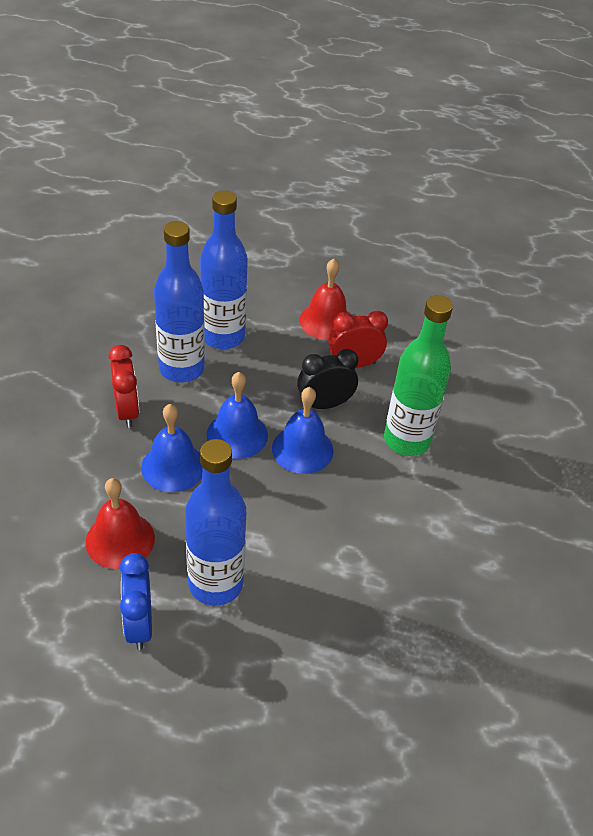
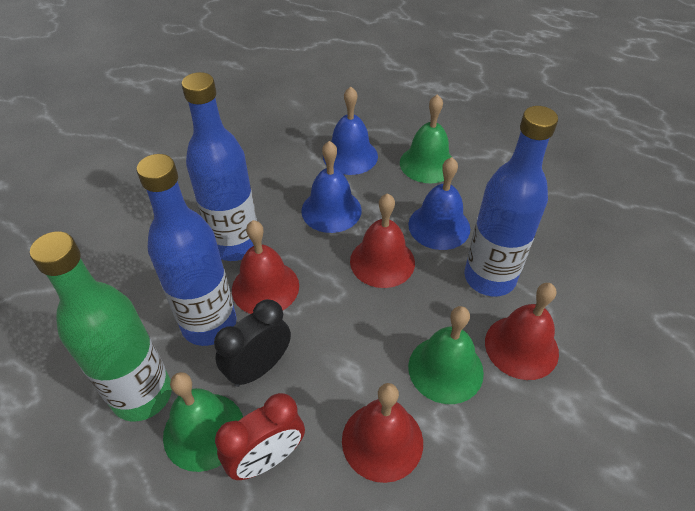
blue clock: 1 -> 0
green bell: 0 -> 3
red bell: 2 -> 4
red clock: 2 -> 1

